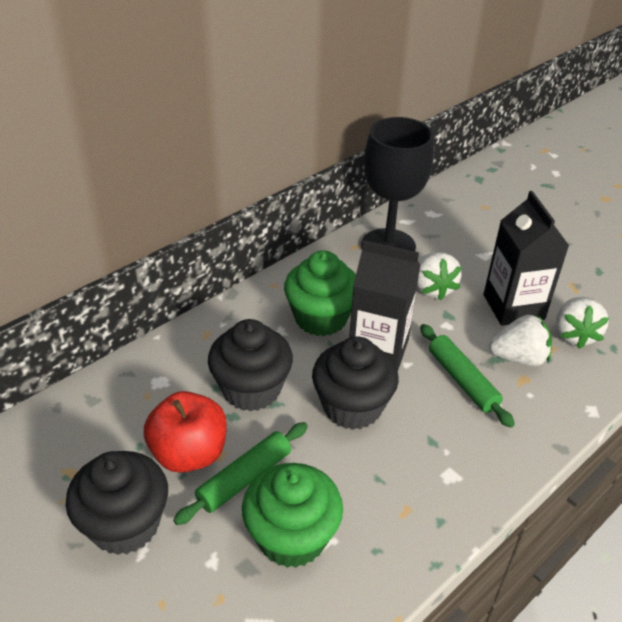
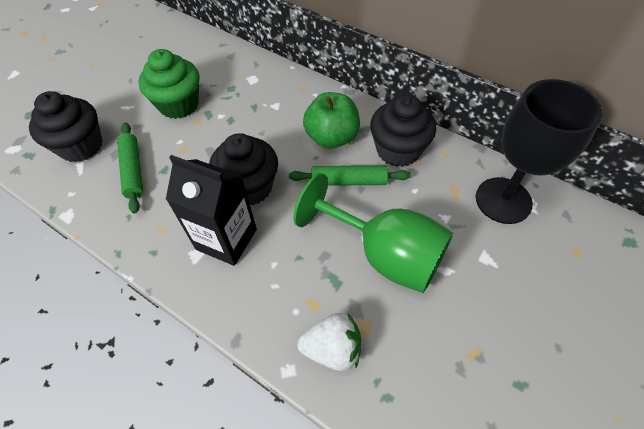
black carton: 2 -> 1
green apple: 0 -> 1
green cupcake: 2 -> 1
green goblet: 0 -> 1
red apple: 1 -> 0
white strawberry: 3 -> 1

